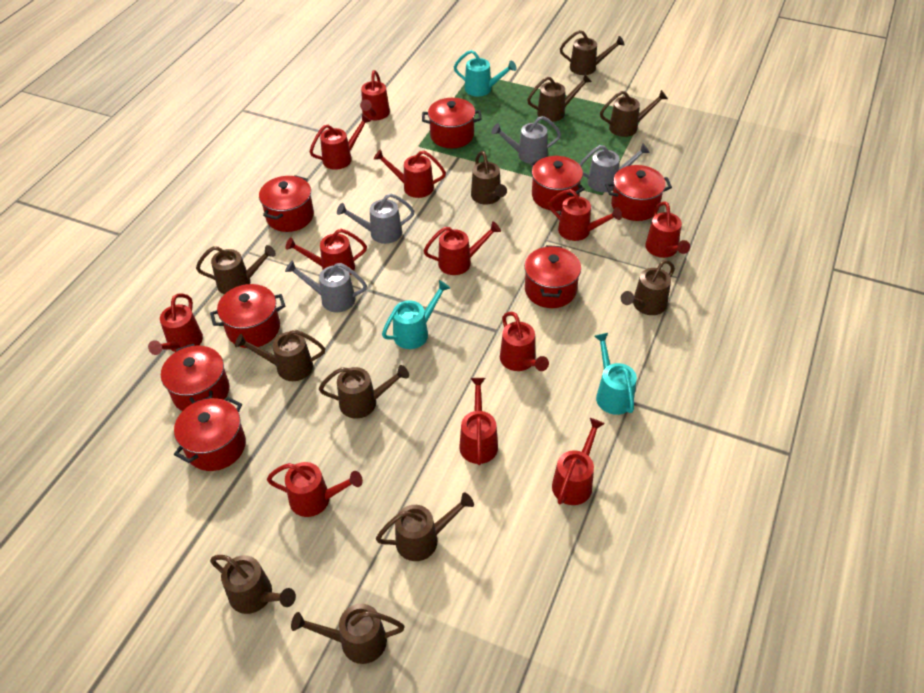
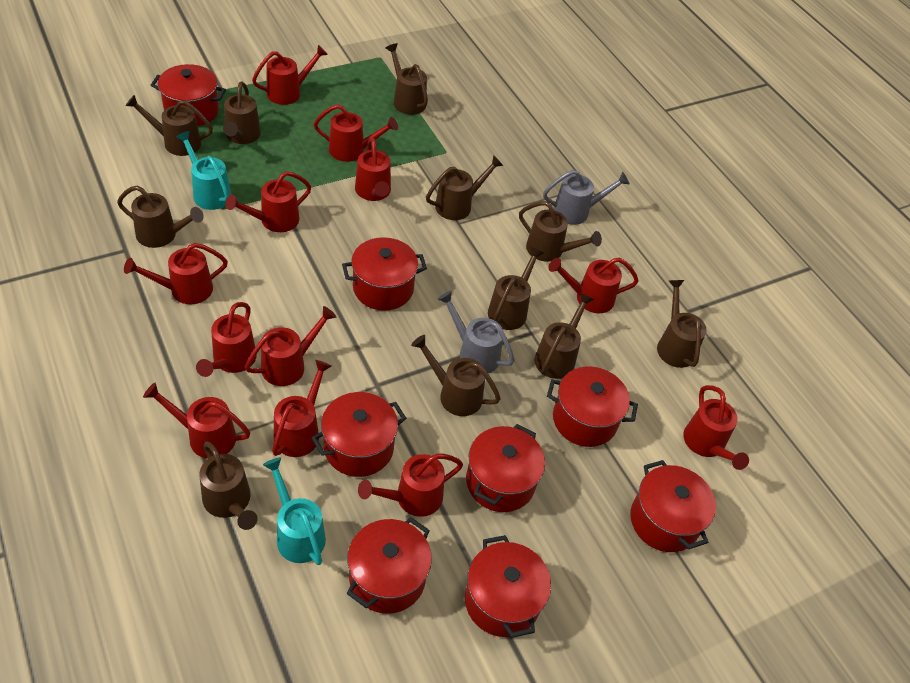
grey watering can: 4 -> 2
turquoise watering can: 3 -> 2

